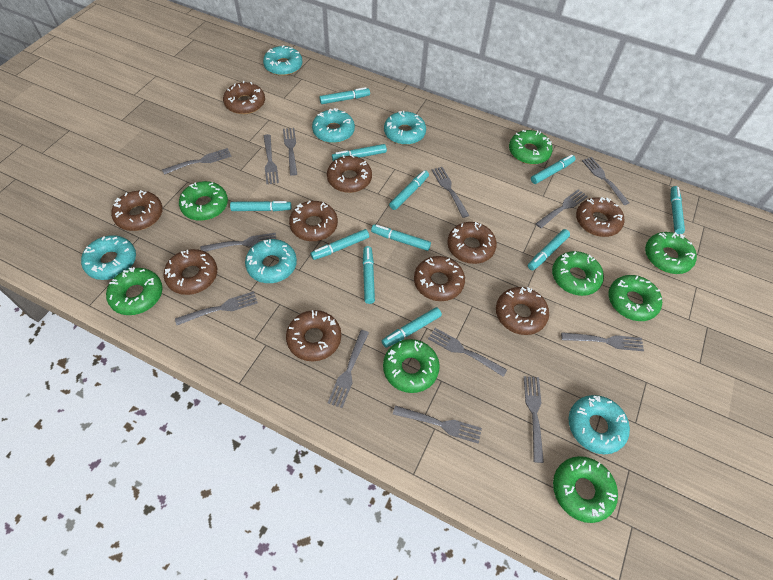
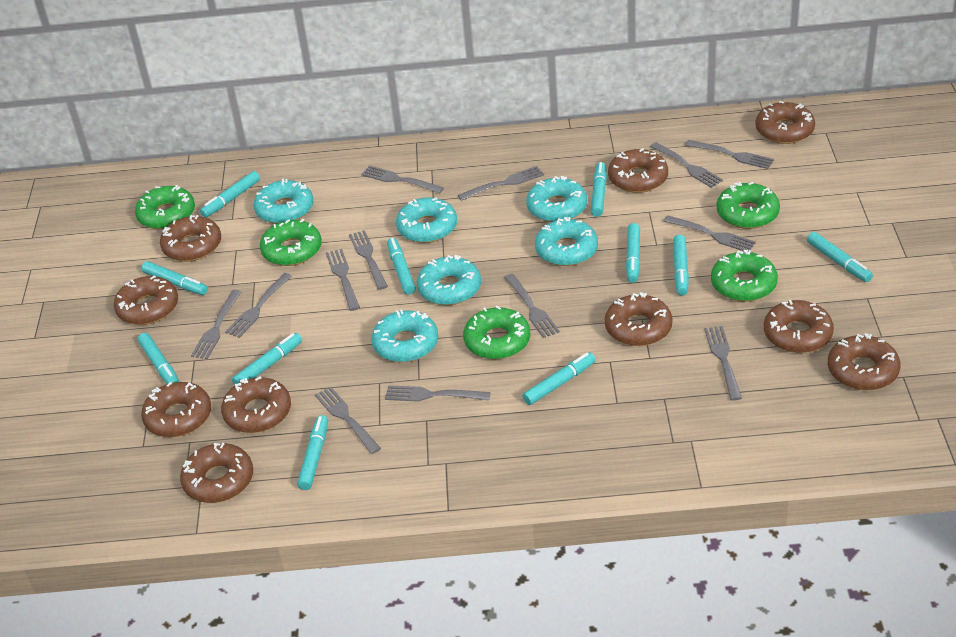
green donut: 8 -> 5

